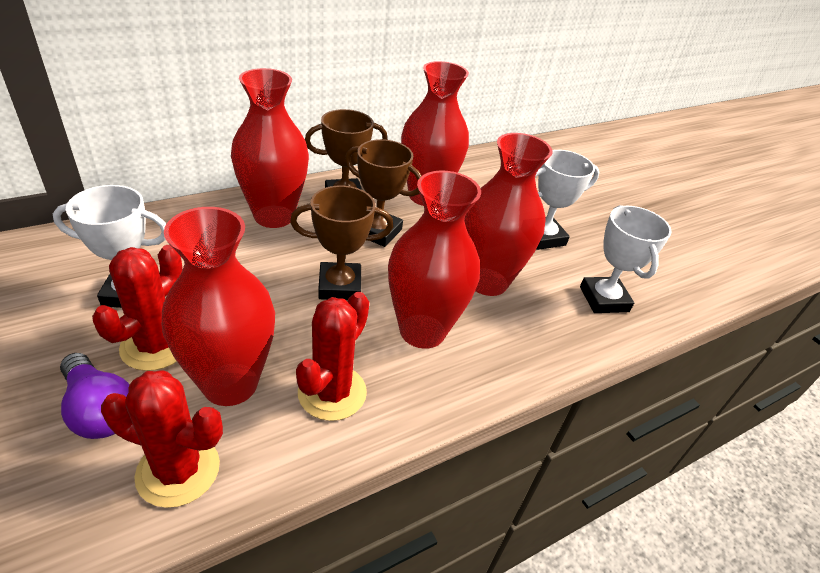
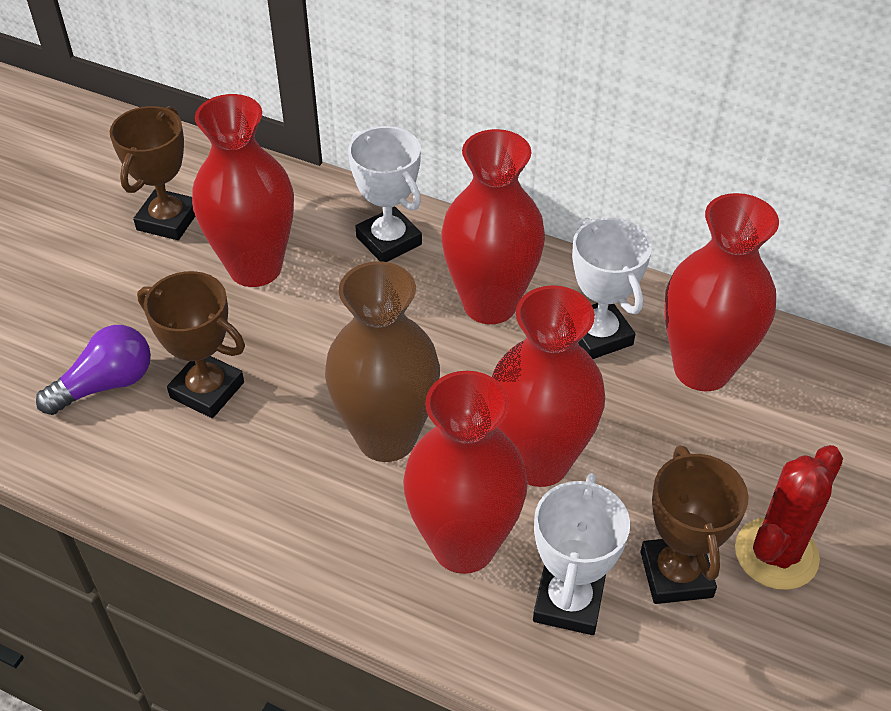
brown vase: 0 -> 1
red cactus: 3 -> 1

